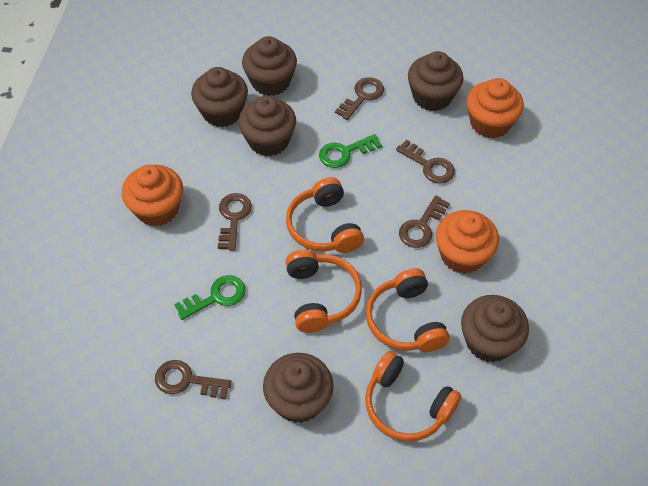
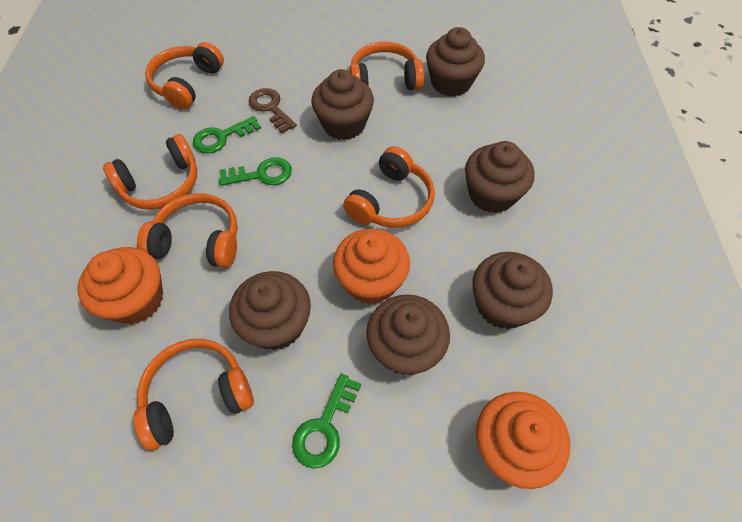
brown key: 5 -> 1
green key: 2 -> 3
orange headphones: 4 -> 6

